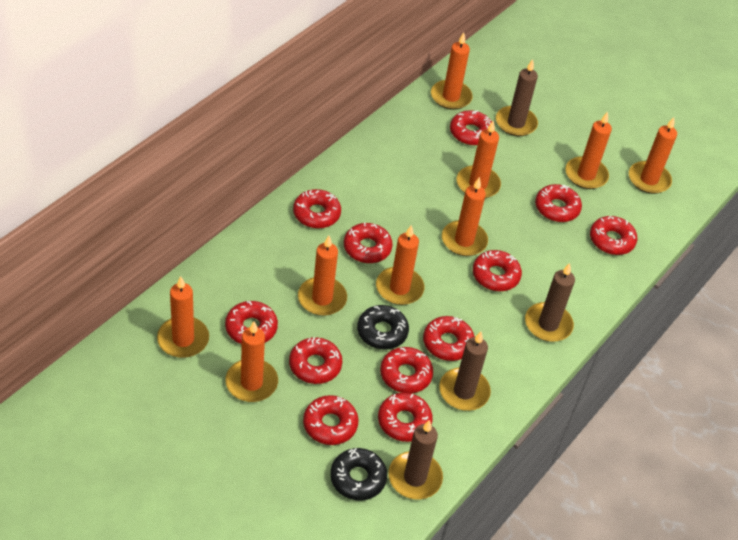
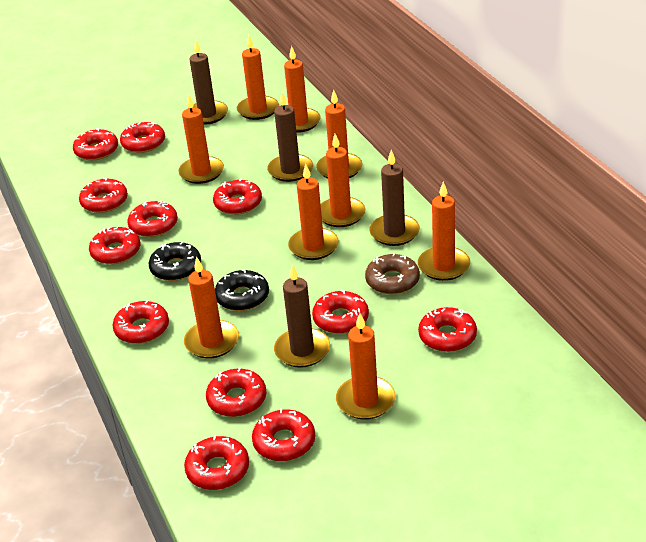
brown donut: 0 -> 1

